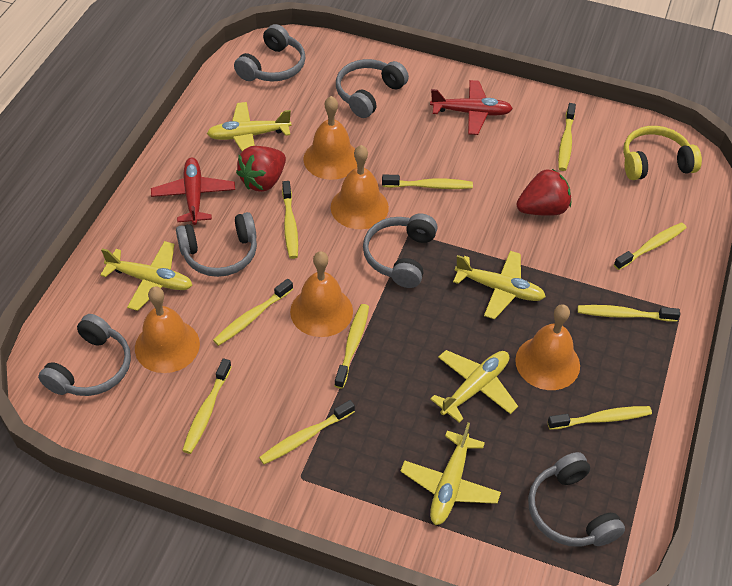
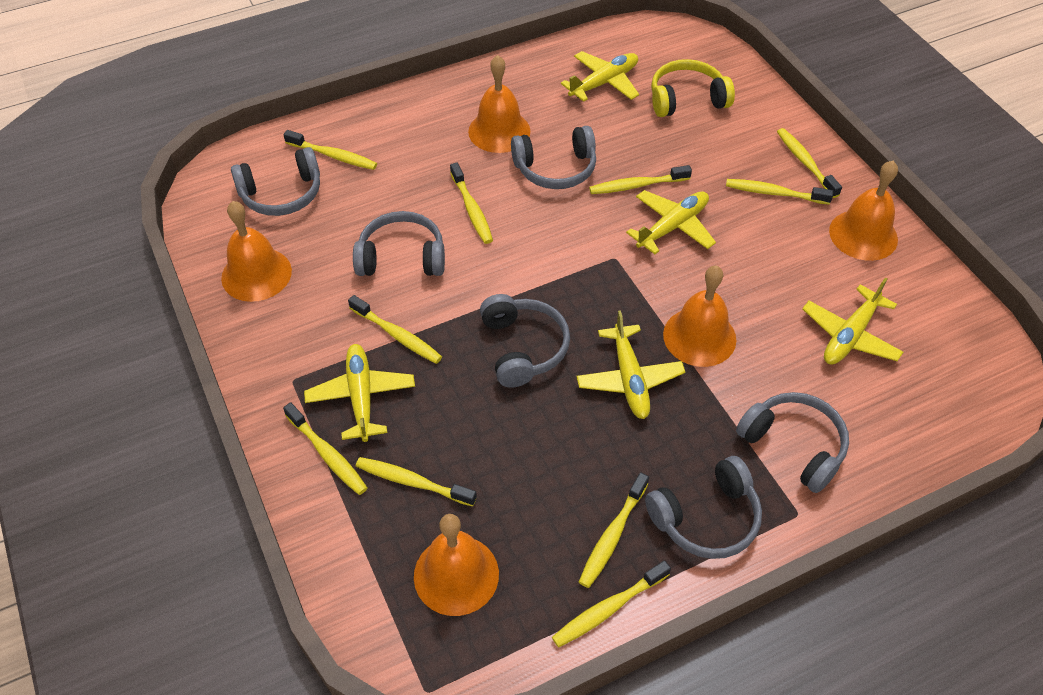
red plane: 2 -> 0
red strawberry: 2 -> 0

